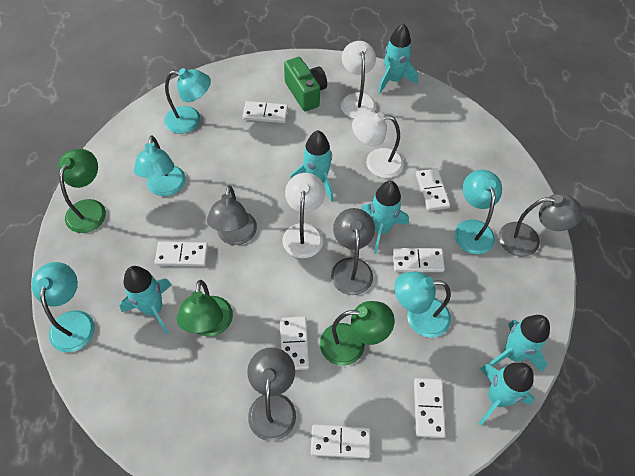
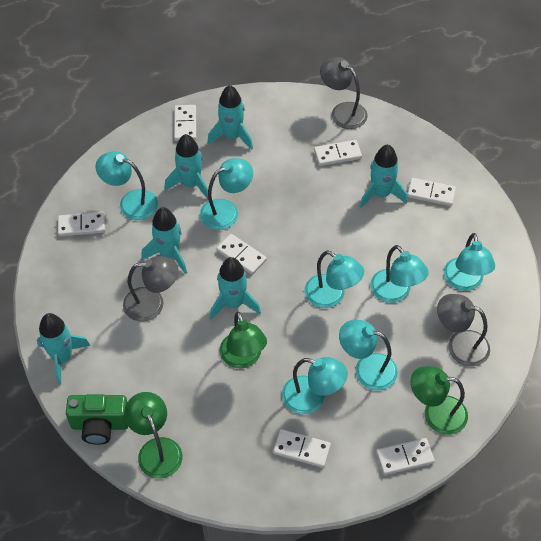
grey lamp: 4 -> 3
turquoise lamp: 5 -> 7
white lamp: 3 -> 0

